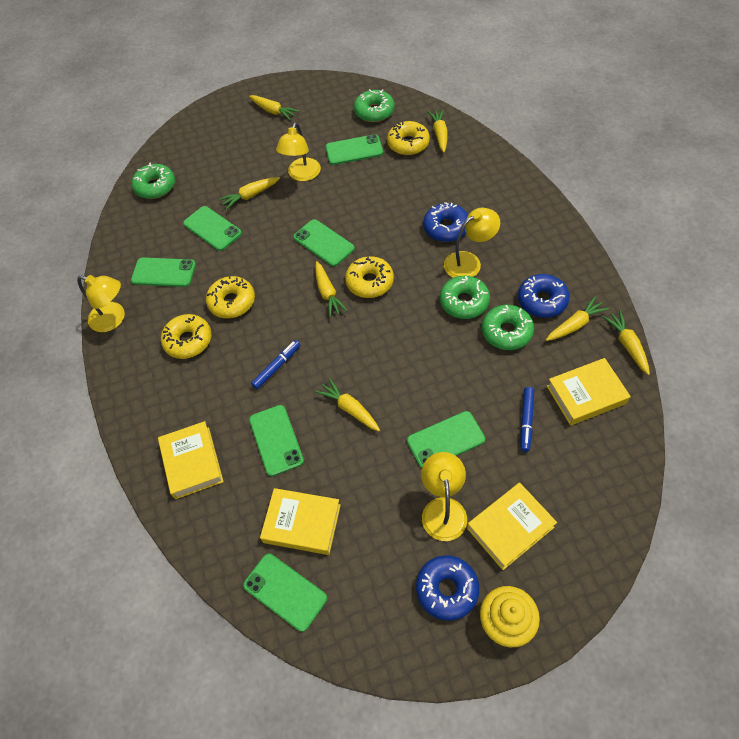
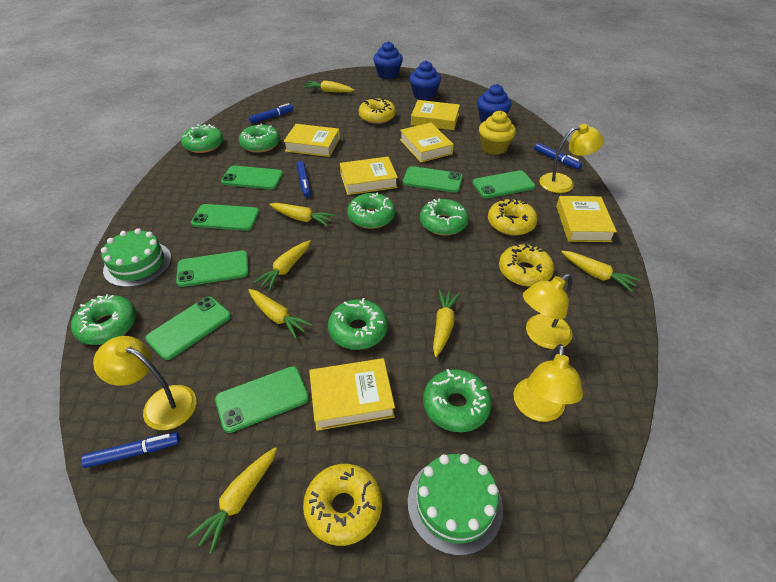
blue cupcake: 0 -> 3
blue donut: 3 -> 0
blue marker: 2 -> 4
green cake: 0 -> 2
green donut: 4 -> 7
yellow book: 4 -> 6

